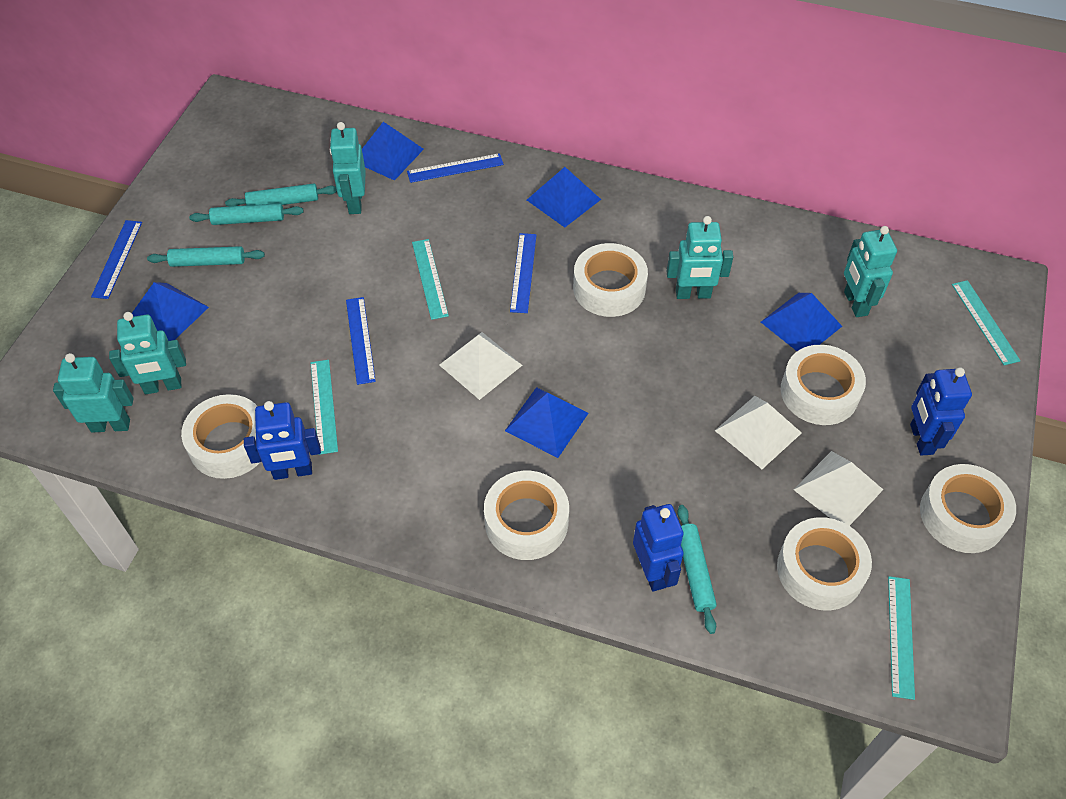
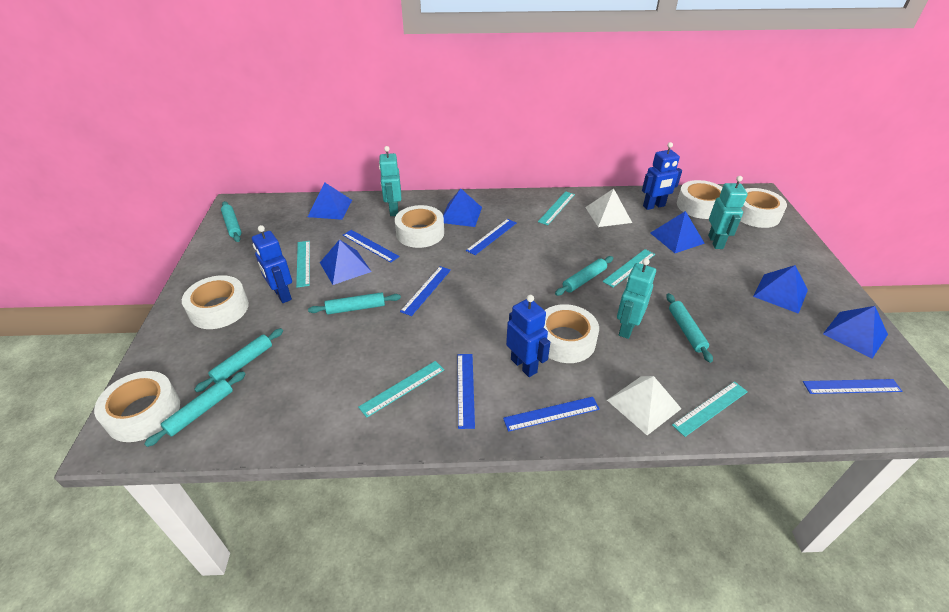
blue pyramid: 5 -> 6
blue ruler: 4 -> 6
turquoise robot: 5 -> 3
turquoise rolling pin: 4 -> 6
turquoise ruler: 4 -> 5
white pyramid: 3 -> 2

